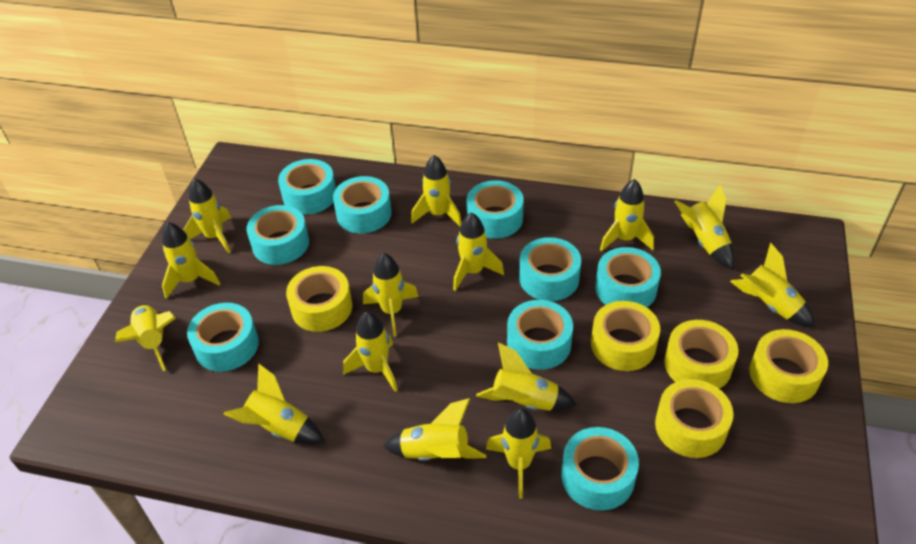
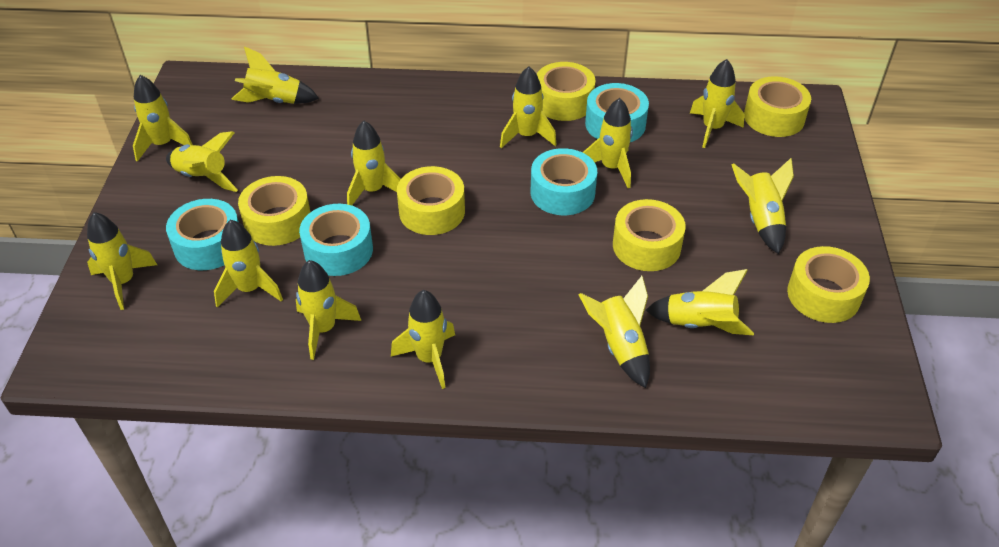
turquoise tape: 9 -> 4
yellow tape: 5 -> 6

